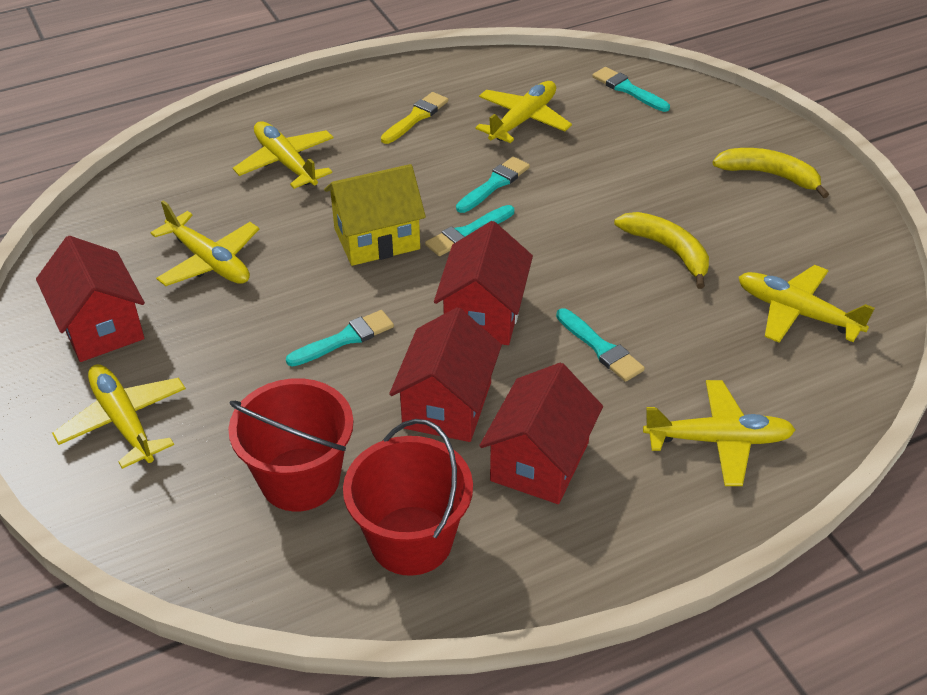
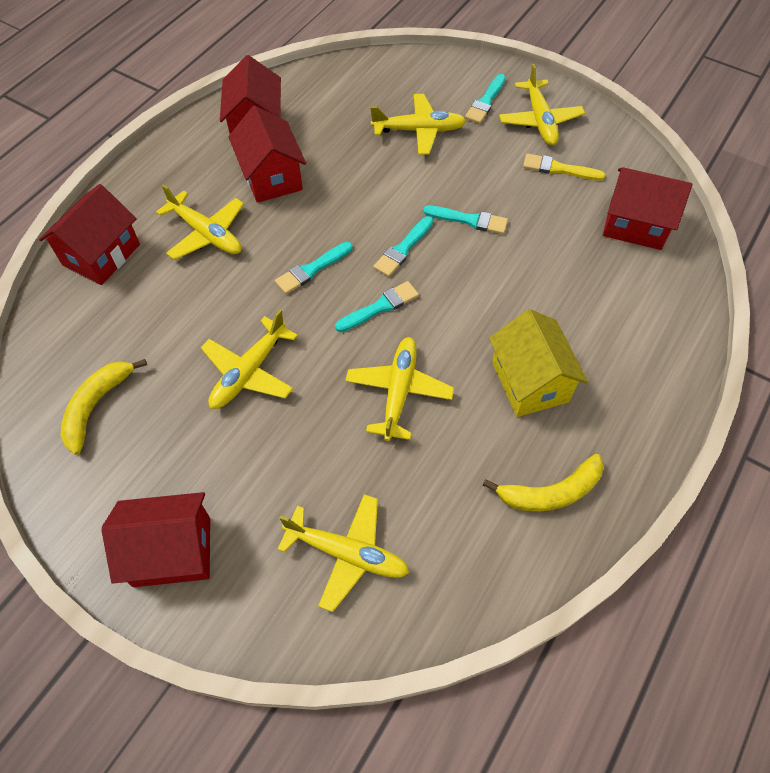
red bucket: 2 -> 0
red house: 4 -> 5

